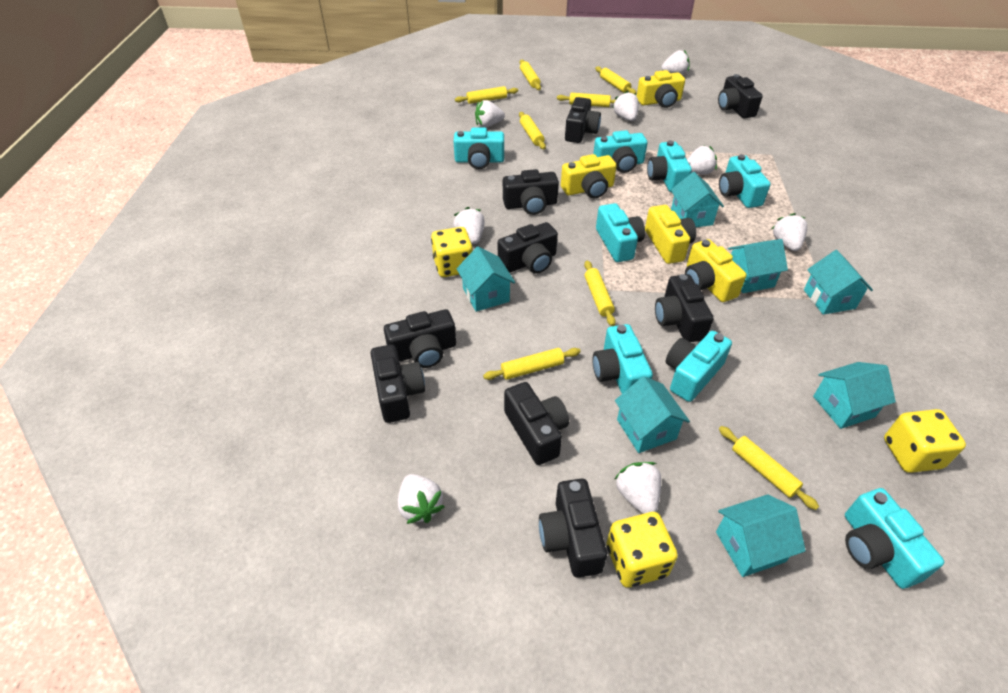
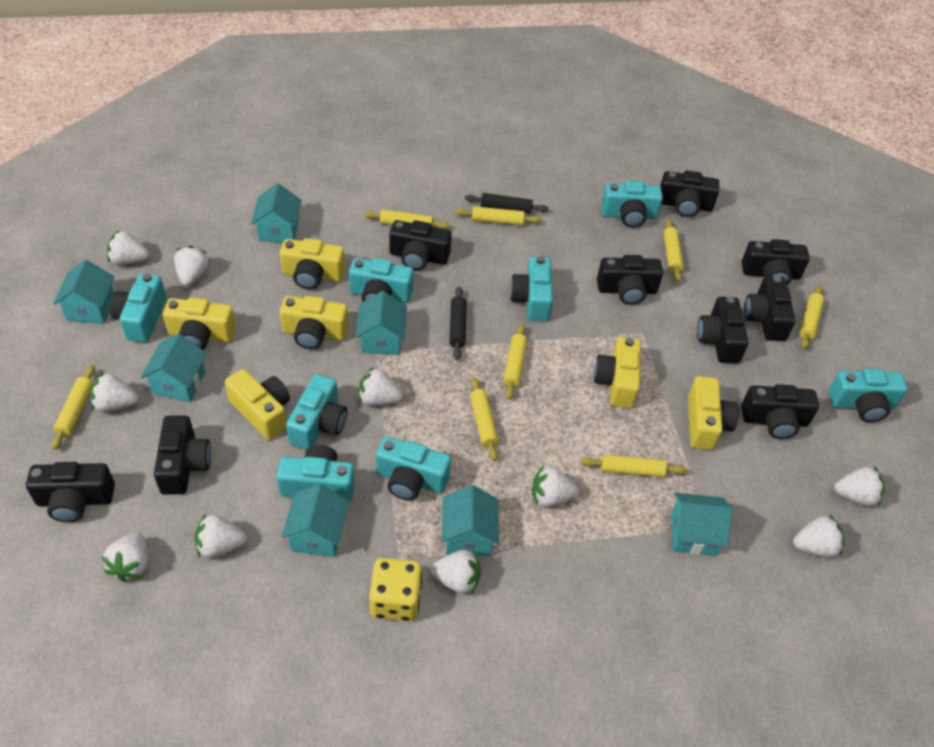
black rolling pin: 0 -> 2
white strawberry: 8 -> 10
yellow camera: 4 -> 6
yellow dice: 3 -> 1

